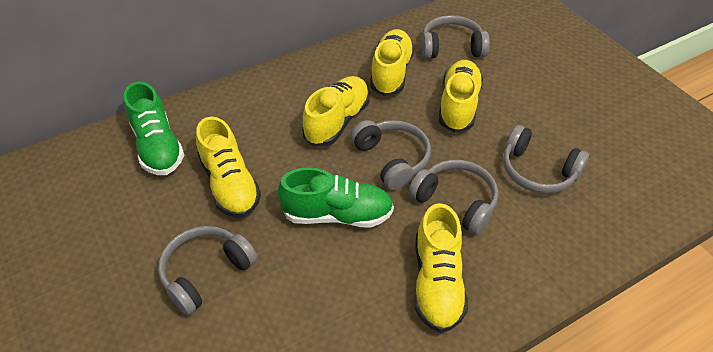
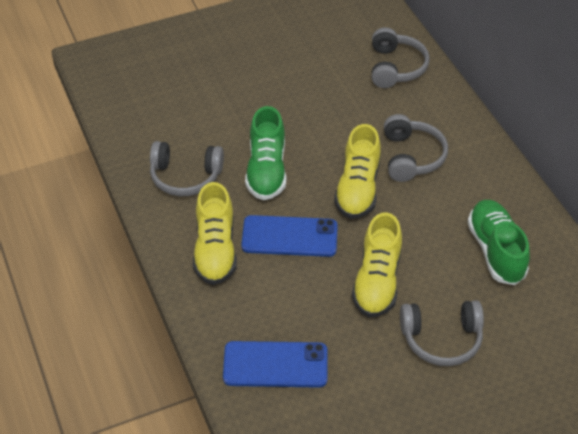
blue phone: 0 -> 2
grey headphones: 5 -> 4
yellow shoe: 5 -> 3

